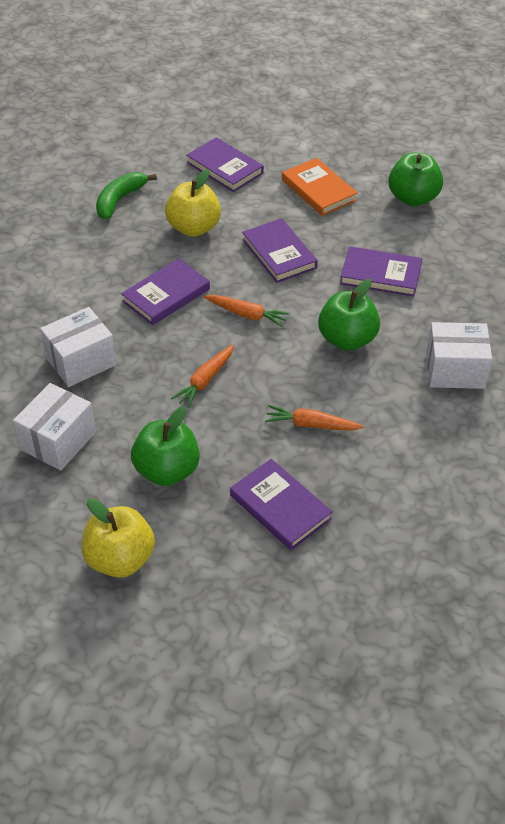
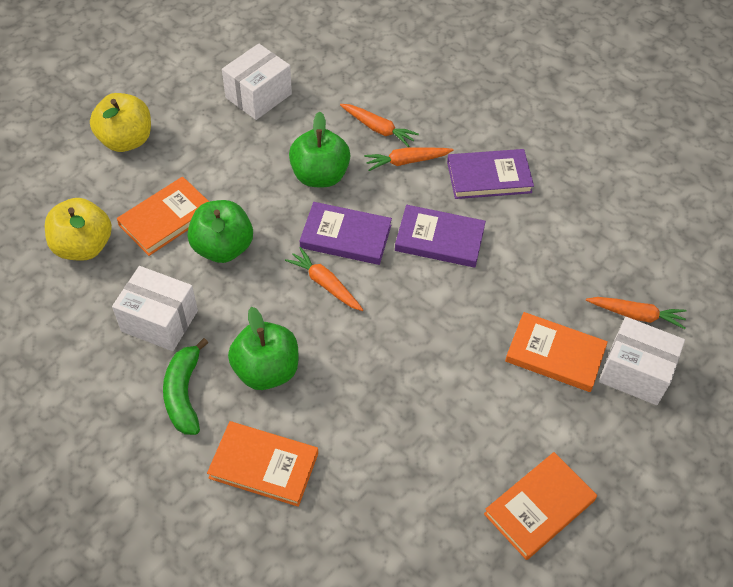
orange book: 1 -> 4
orange carrot: 3 -> 4
purple book: 5 -> 3

